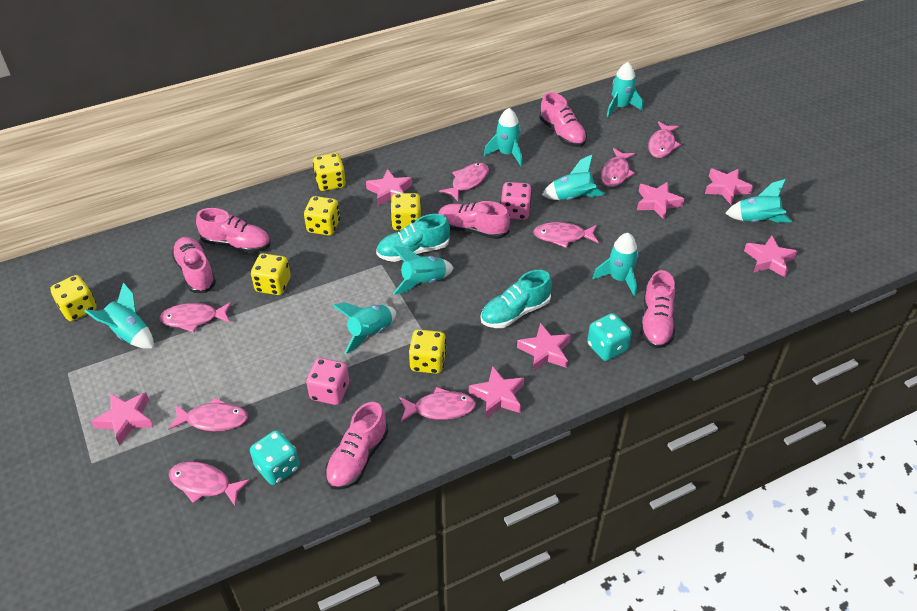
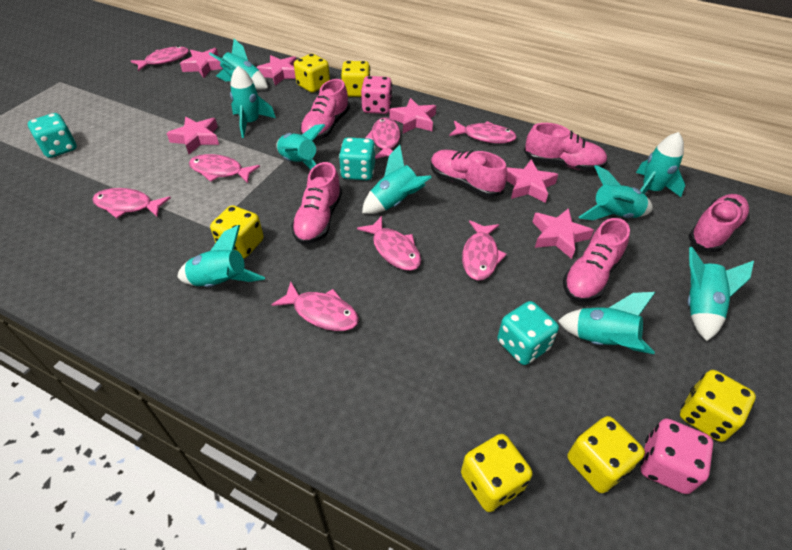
pink star: 7 -> 6
turquoise dice: 2 -> 3
turquoise rocket: 8 -> 9
turquoise shoe: 2 -> 0

